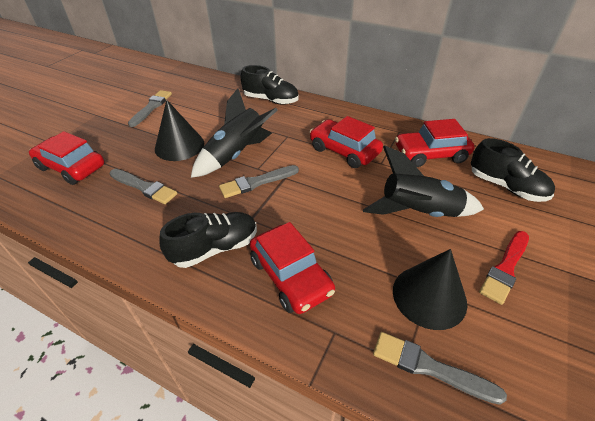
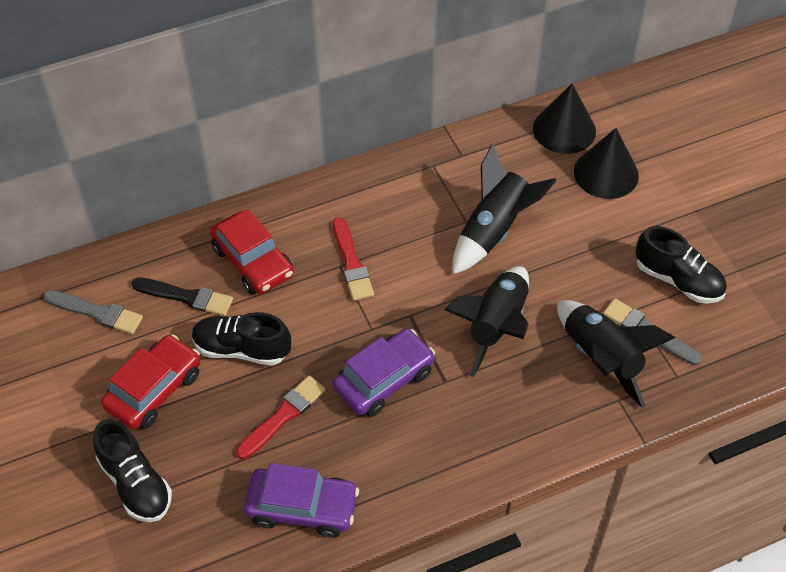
black brush: 0 -> 1
black rocket: 2 -> 3
grey brush: 4 -> 2
purple car: 0 -> 2
red brush: 1 -> 2
red car: 4 -> 2

